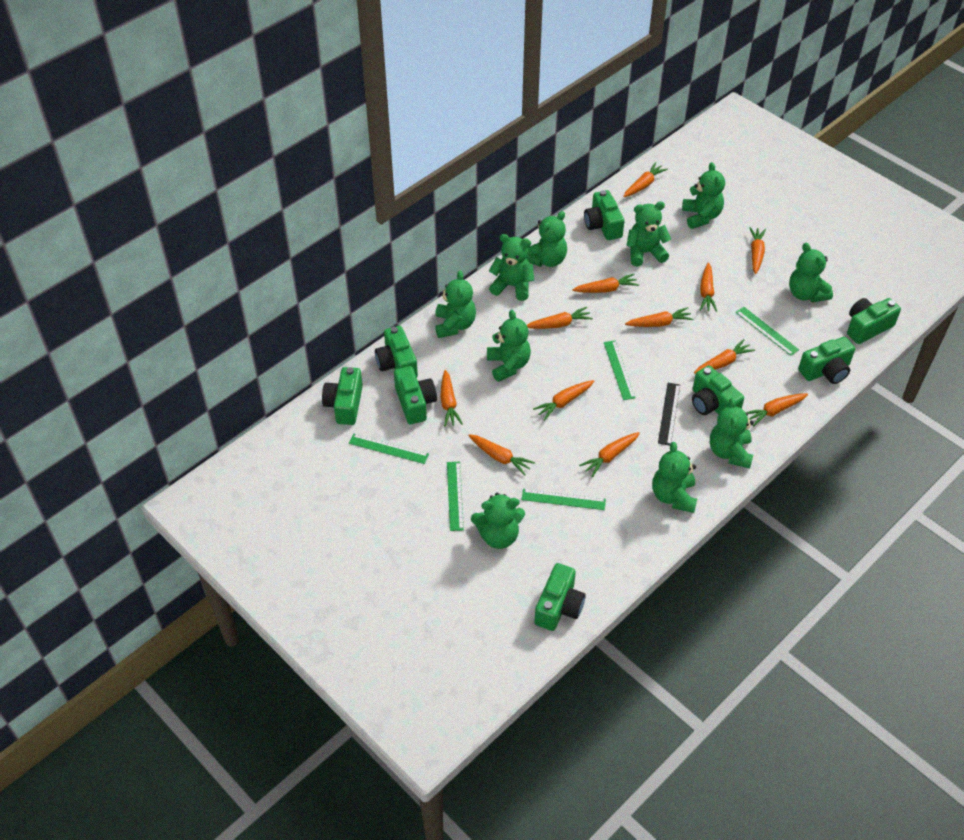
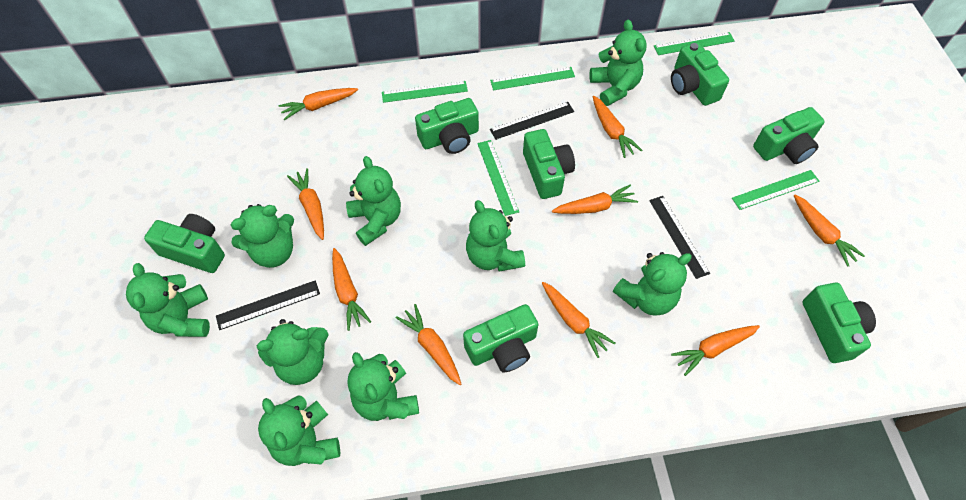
black ruler: 1 -> 3
green camera: 8 -> 7
green teddy bear: 10 -> 9
orange carrot: 12 -> 9

